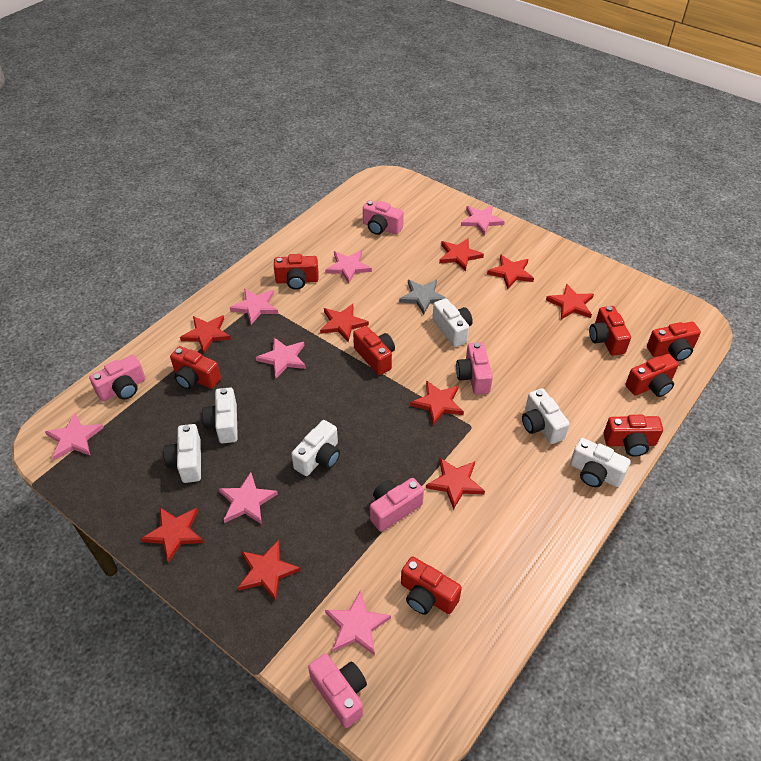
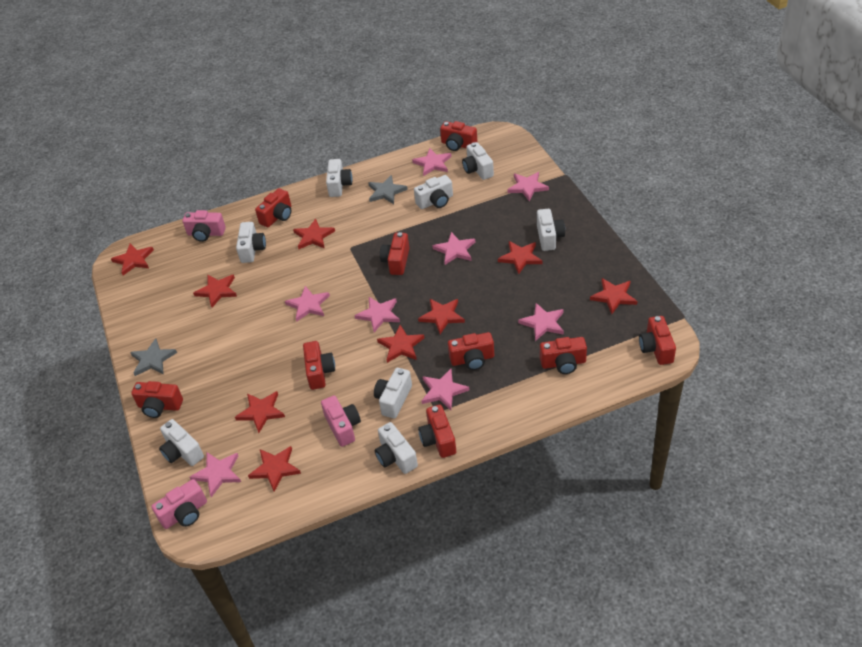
grey star: 1 -> 2
pink camera: 5 -> 3
pink star: 7 -> 8
red camera: 8 -> 9
white camera: 6 -> 8

